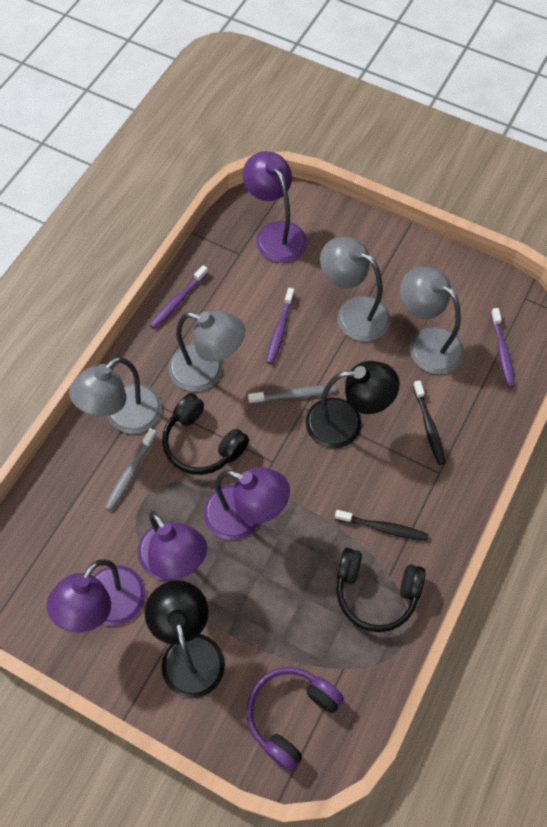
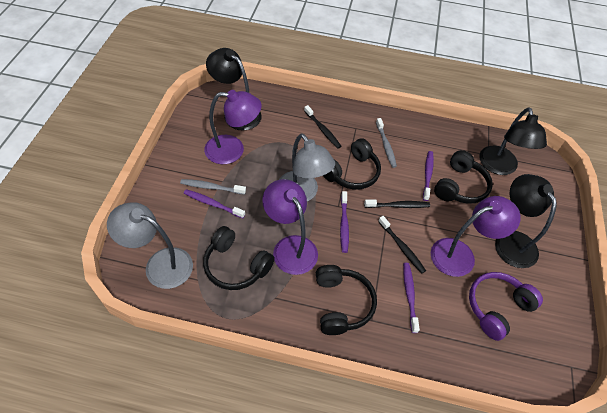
black headphones: 2 -> 4
black lamp: 2 -> 3
black toothbrush: 2 -> 3
grey lamp: 4 -> 2
purple lamp: 4 -> 3
purple toothbrush: 3 -> 4

